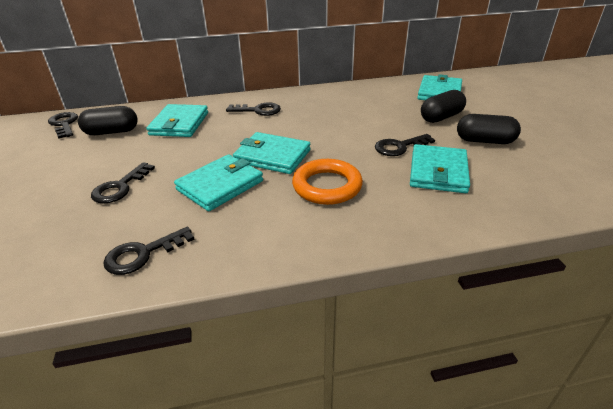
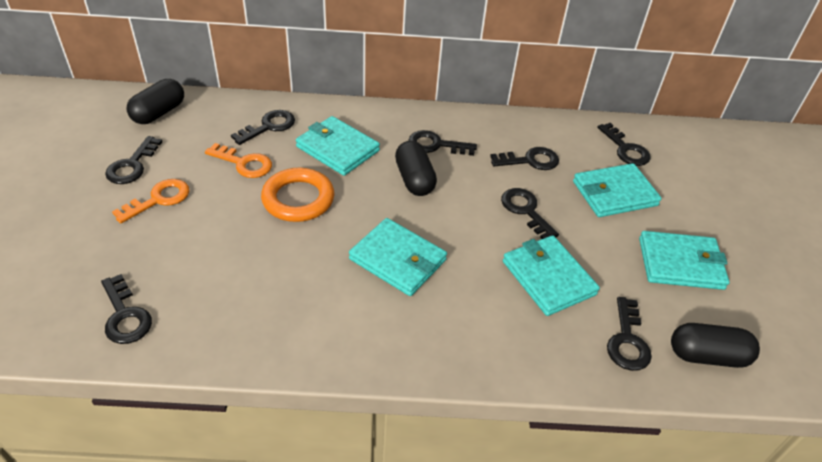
black key: 5 -> 8
orange key: 0 -> 2

